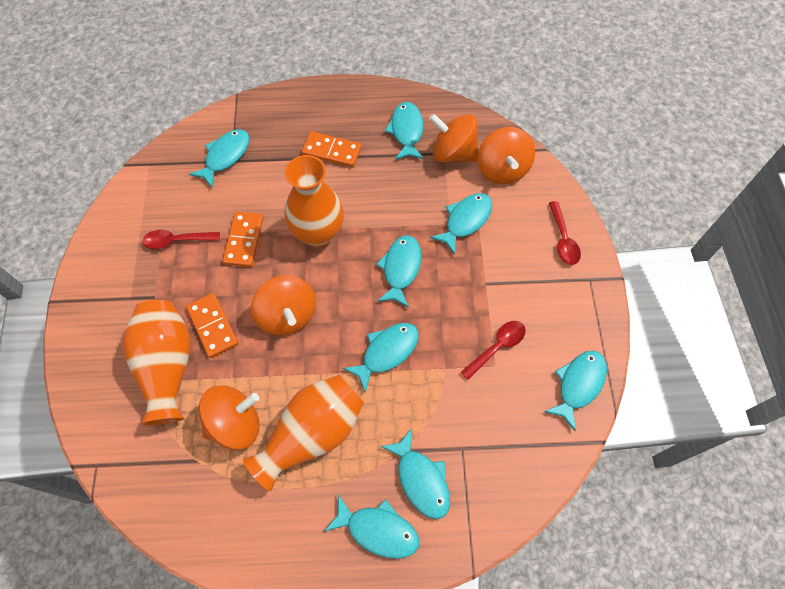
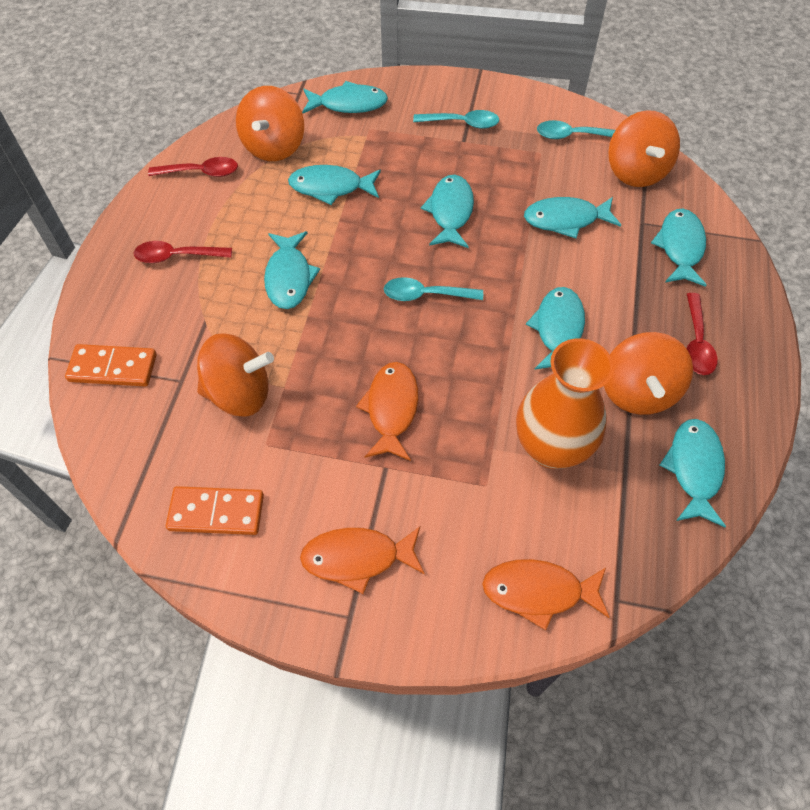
orange domino: 3 -> 2
orange fish: 0 -> 3
orange vase: 3 -> 1
turquoise spoon: 0 -> 3

